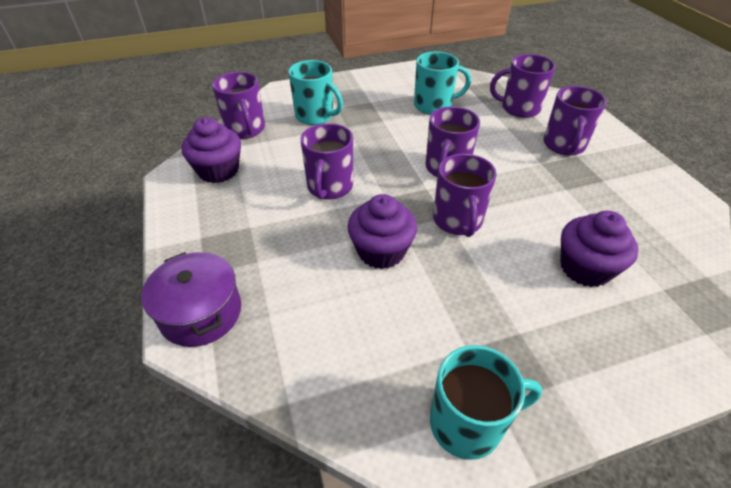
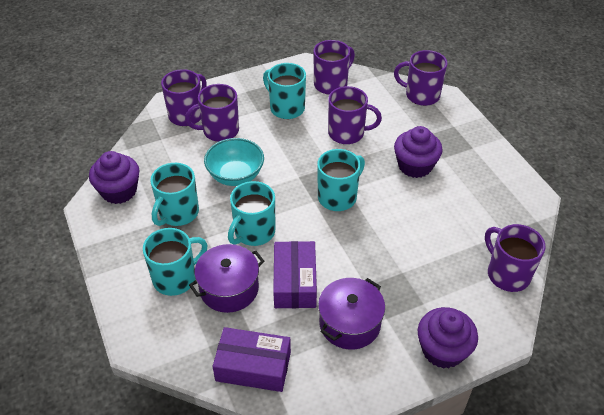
purple box: 0 -> 2
purple pot: 1 -> 2
turquoise bowl: 0 -> 1
turquoise mug: 3 -> 5

